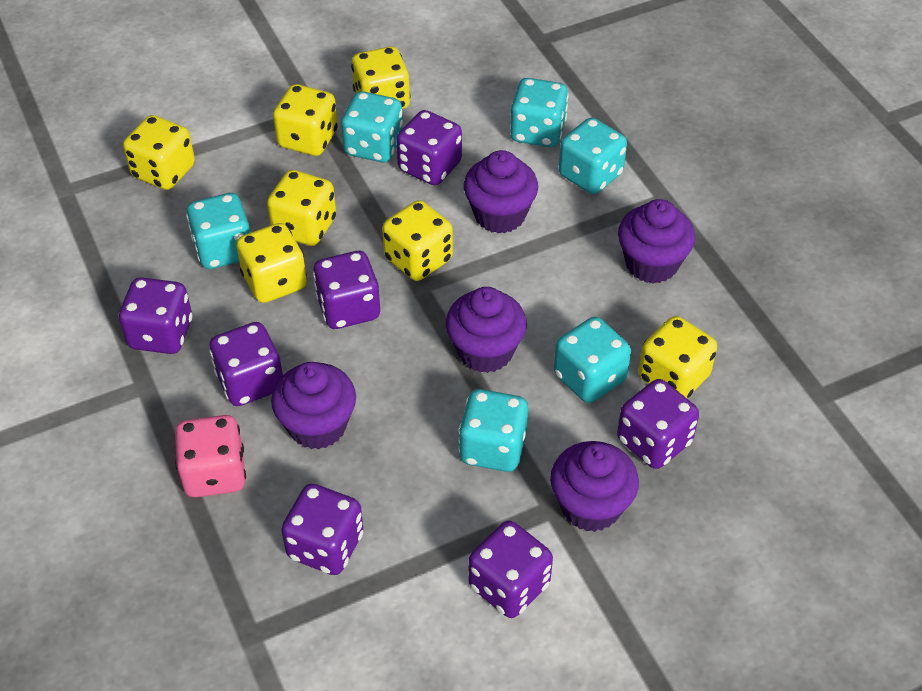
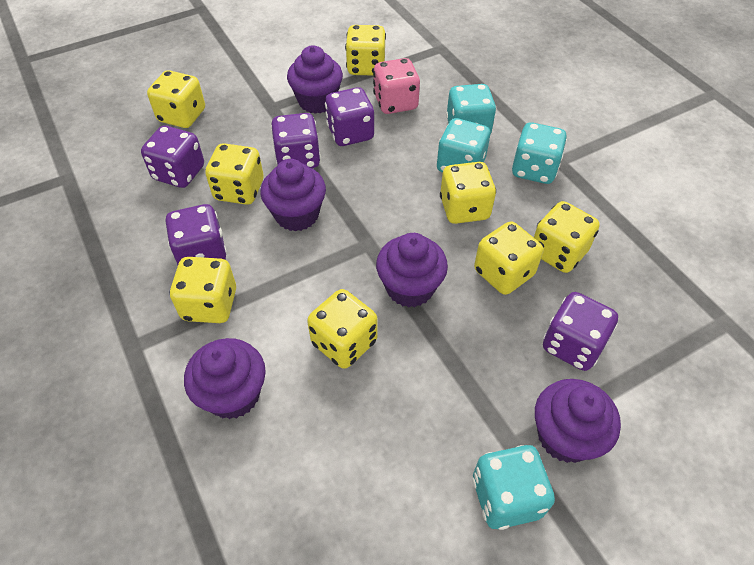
purple dice: 7 -> 5
turquoise dice: 6 -> 4
yellow dice: 7 -> 8

